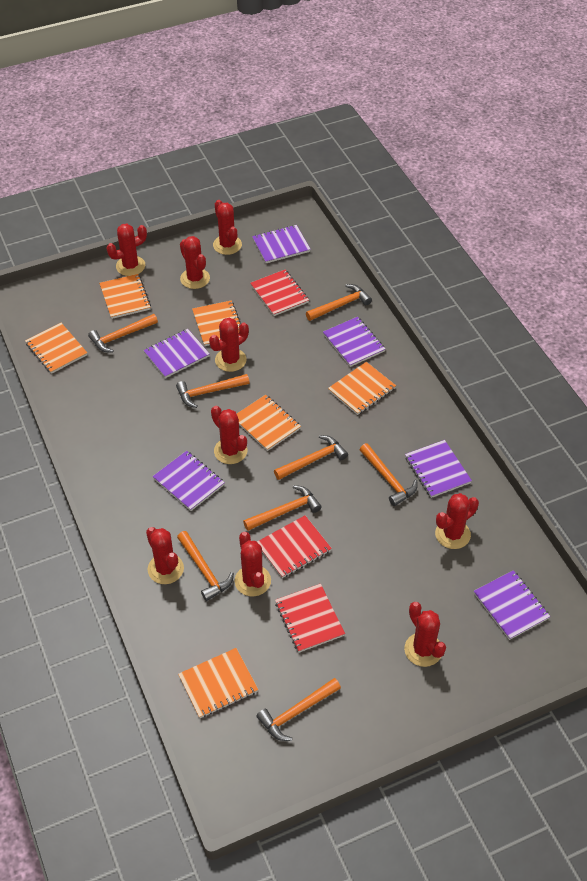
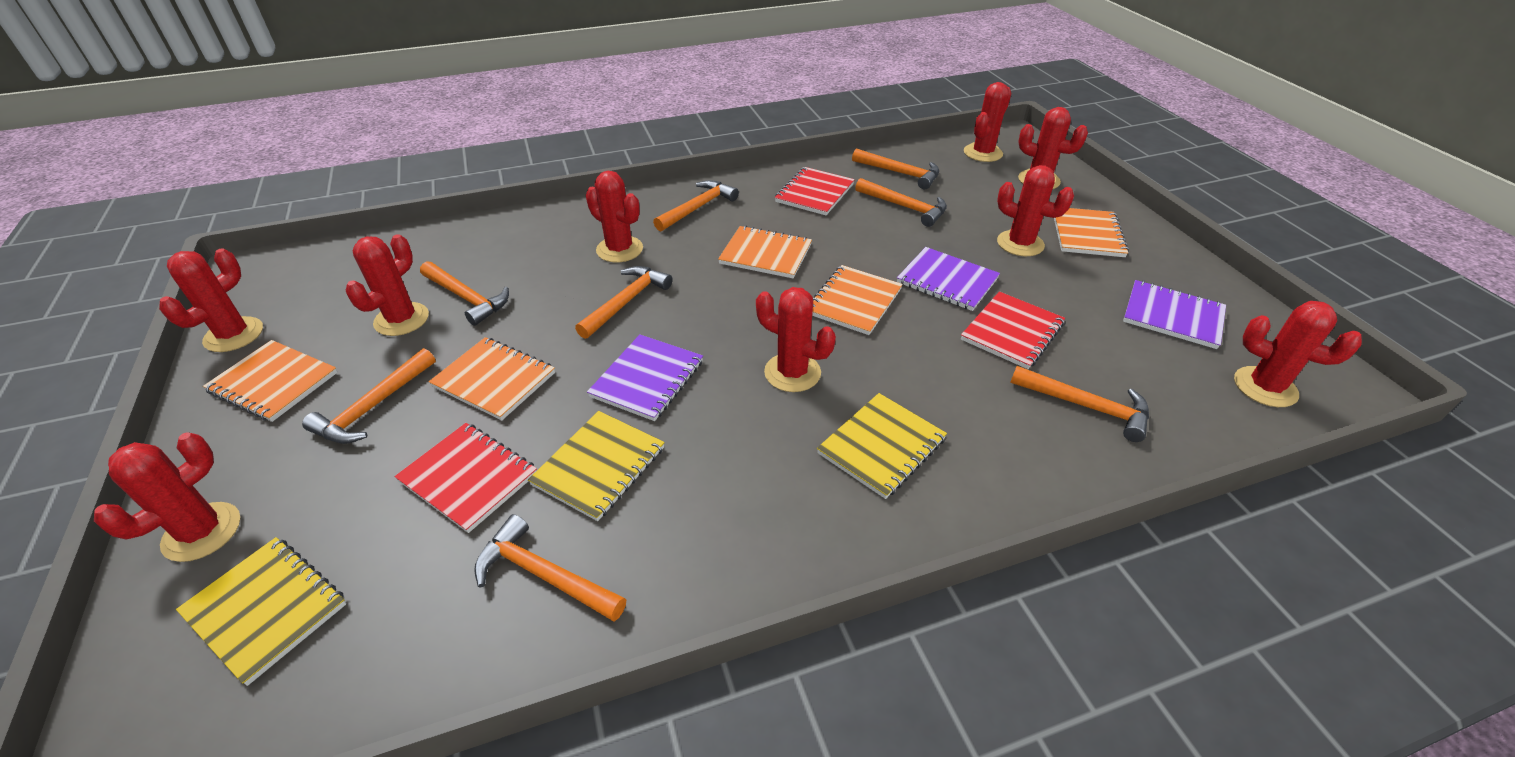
orange notebook: 6 -> 5
purple notebook: 6 -> 3
yellow notebook: 0 -> 3

